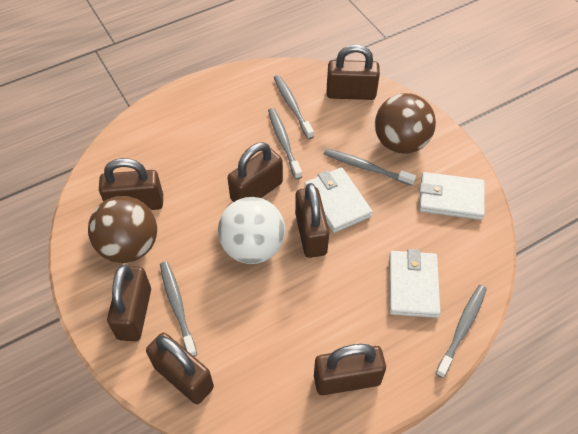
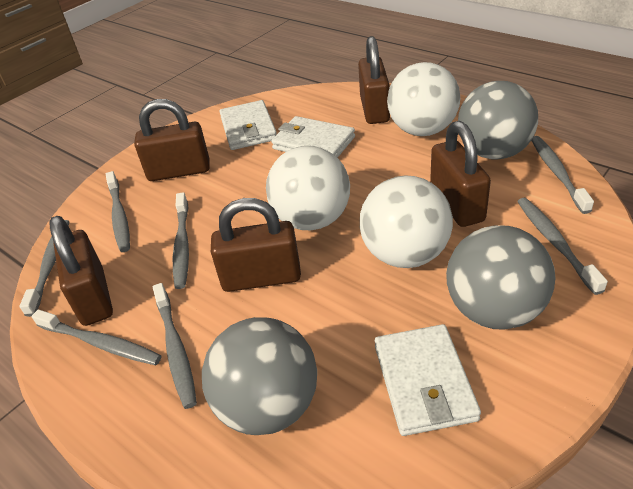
brown ball: 2 -> 0
brown padlock: 7 -> 5
grey ball: 0 -> 3
grey toothbrush: 5 -> 7
white ball: 1 -> 3

